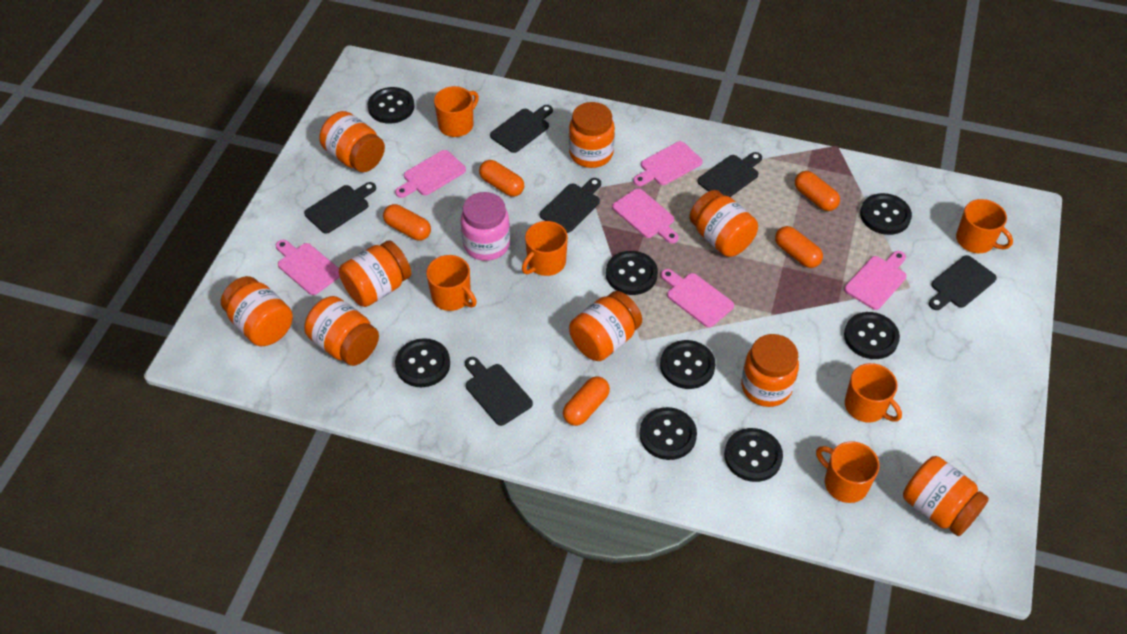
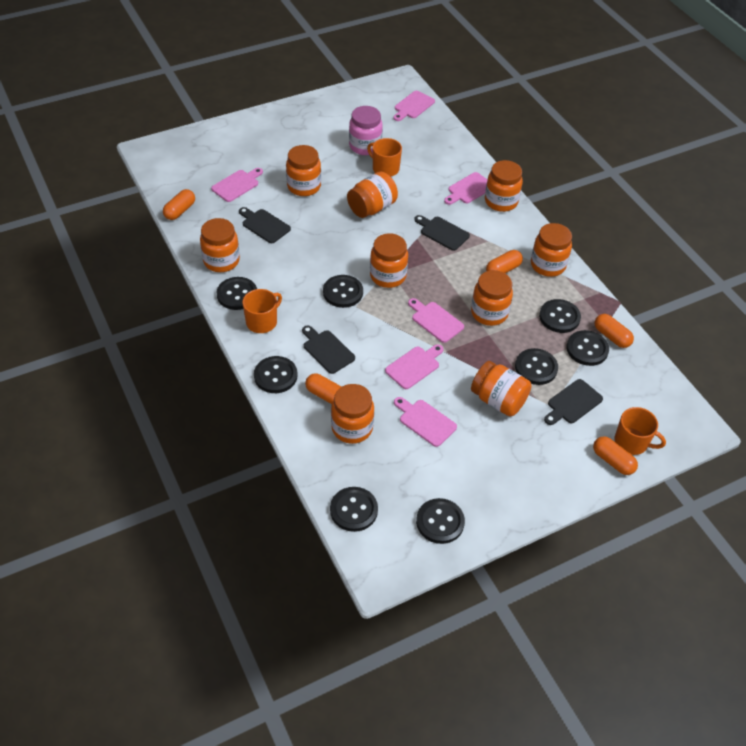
black cutting board: 6 -> 4
orange mug: 6 -> 3

